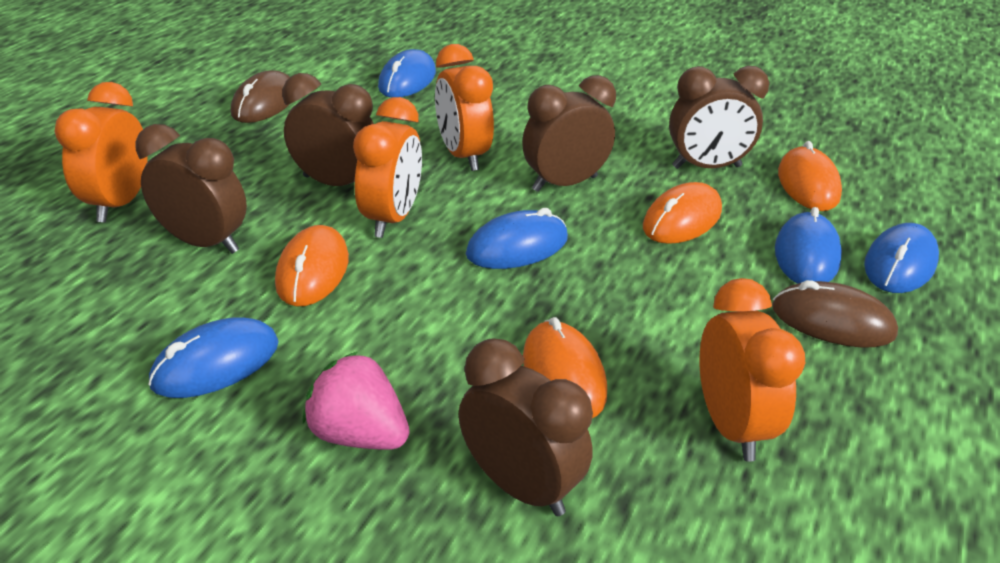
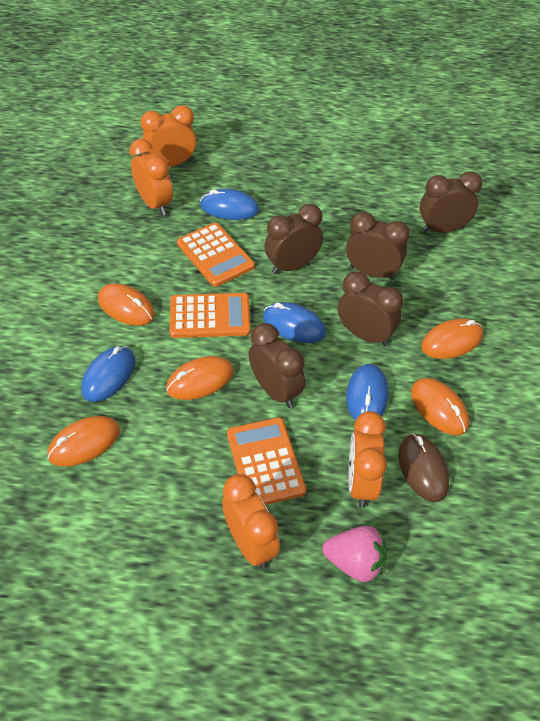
blue mouse: 5 -> 4
brown mouse: 2 -> 1
orange calculator: 0 -> 3
orange mouse: 4 -> 5

